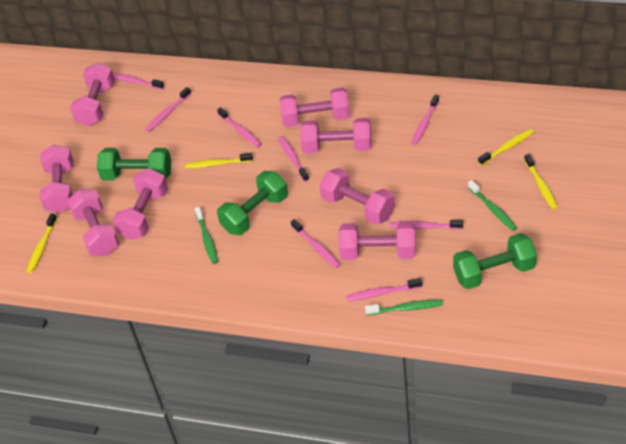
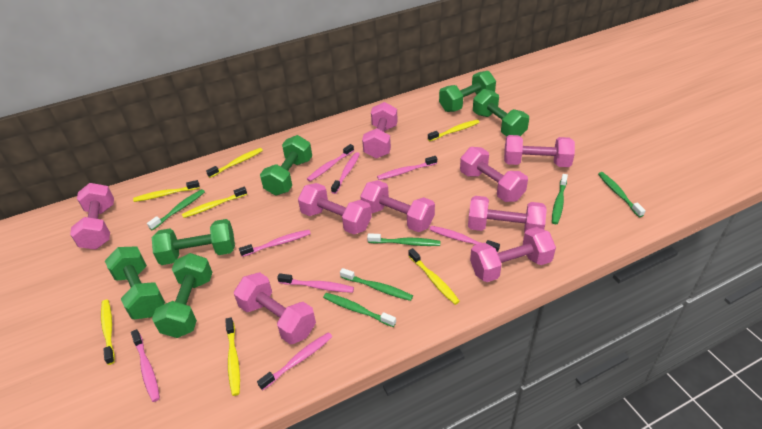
green dumbbell: 3 -> 6
green toothbrush: 3 -> 6
pink dumbbell: 8 -> 9
yellow toothbrush: 4 -> 7

